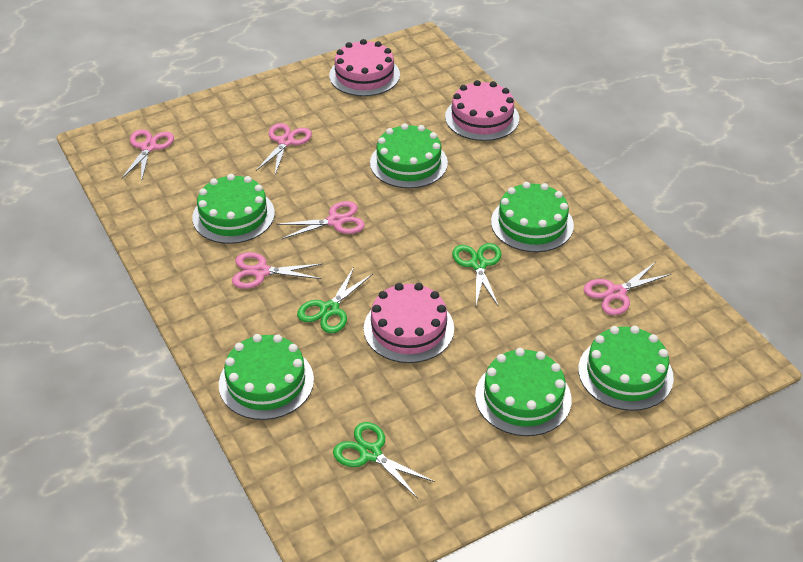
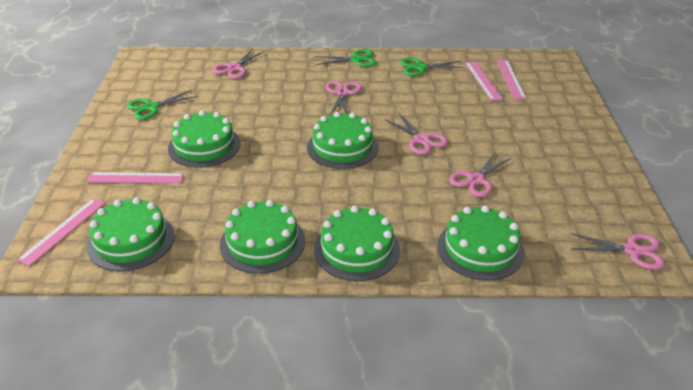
pink cake: 3 -> 0
pink ruler: 0 -> 4

